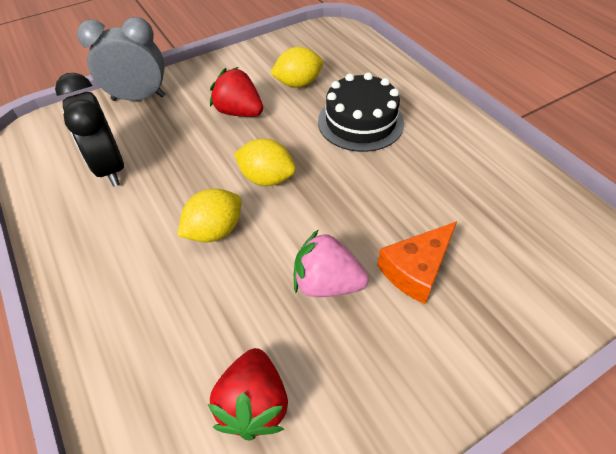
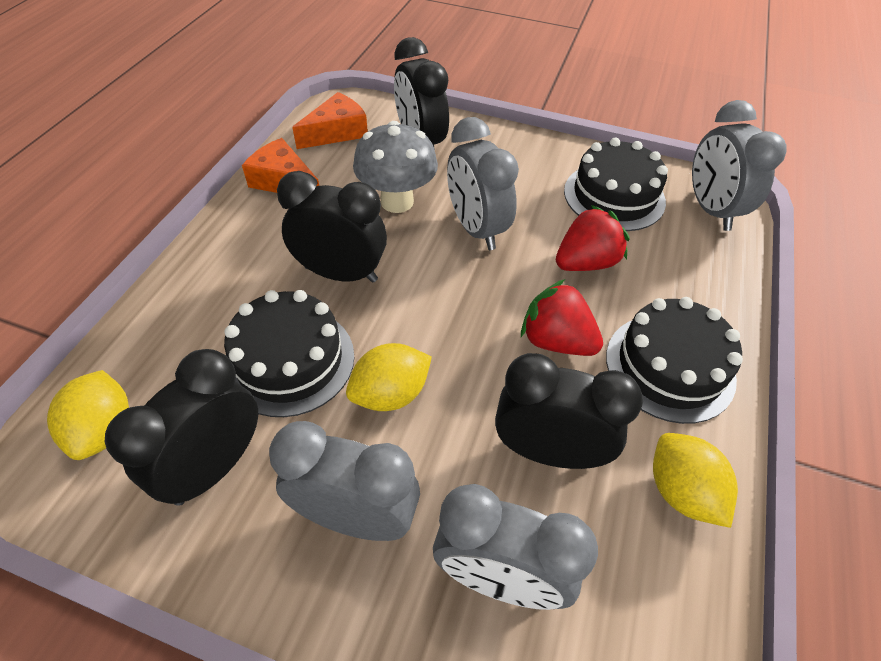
black cake: 1 -> 3
black clock: 1 -> 4
grey clock: 1 -> 4
grey mushroom: 0 -> 1
orange cheese: 1 -> 2
pink strawberry: 1 -> 0

